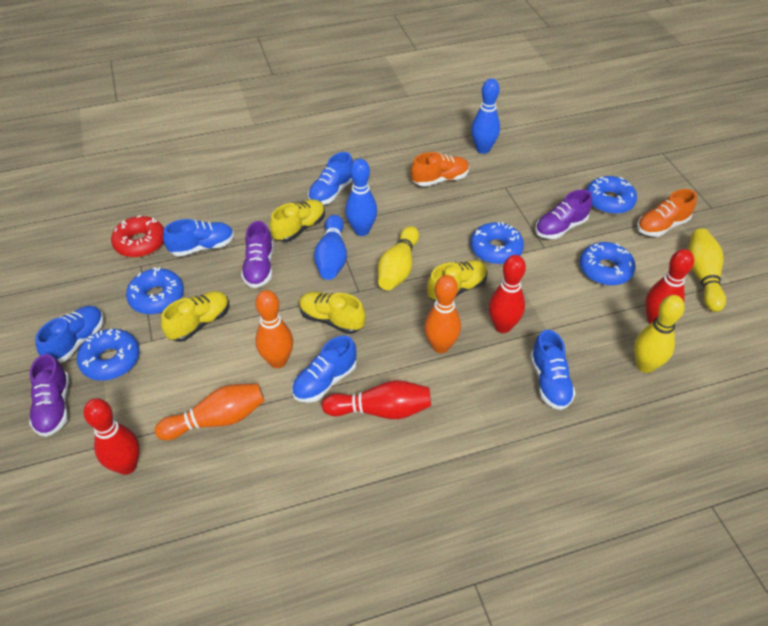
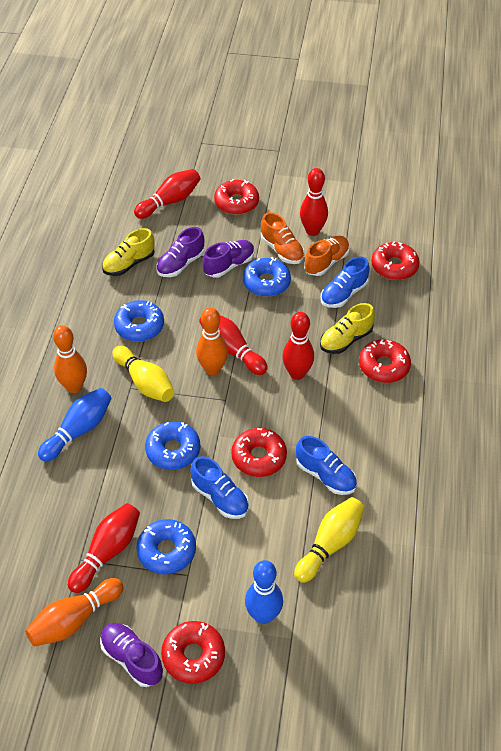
blue bowling pin: 3 -> 2
blue donut: 5 -> 4
blue shoe: 5 -> 3
red bowling pin: 4 -> 5
red donut: 1 -> 5
yellow bowling pin: 3 -> 2
yellow shoe: 4 -> 2

